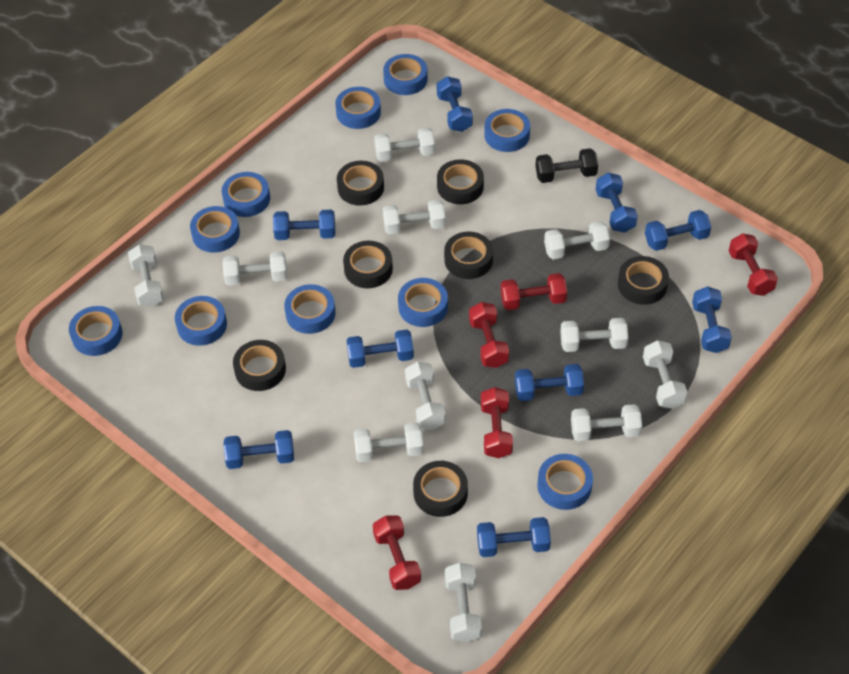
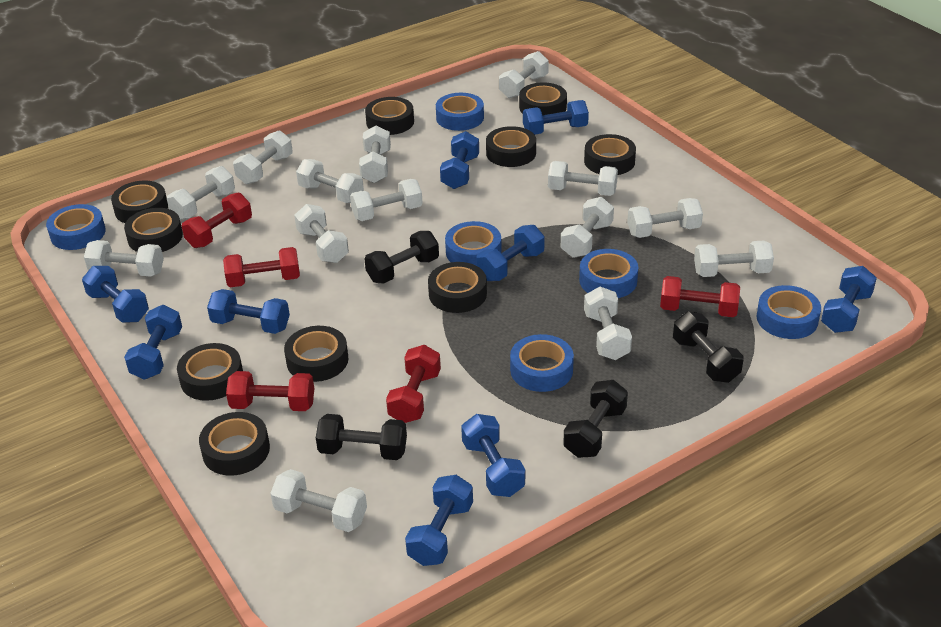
black dumbbell: 1 -> 4
black tape: 7 -> 10
blue tape: 10 -> 6
white dumbbell: 11 -> 14

